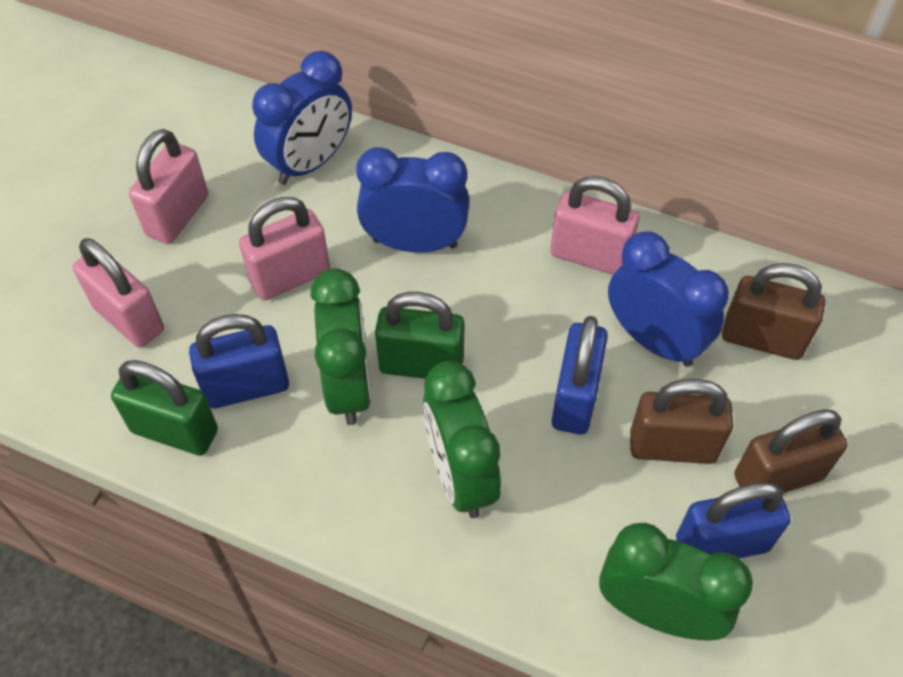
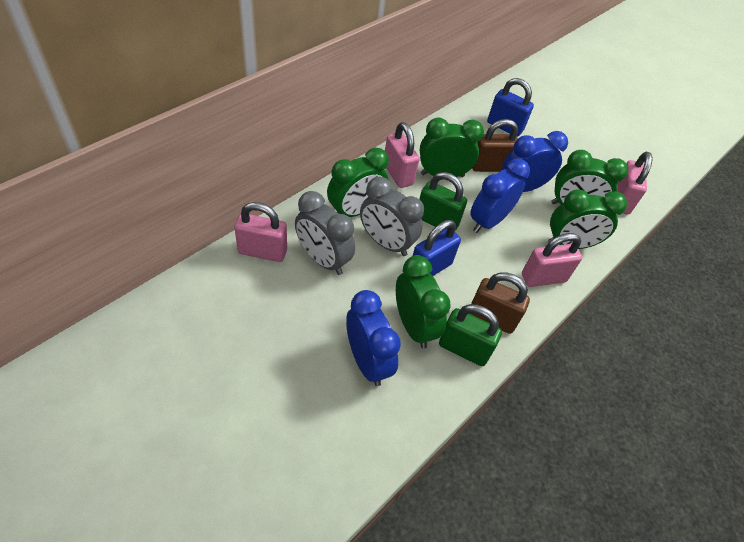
blue padlock: 3 -> 2
brown padlock: 3 -> 2
green clock: 3 -> 5
grey clock: 0 -> 2

